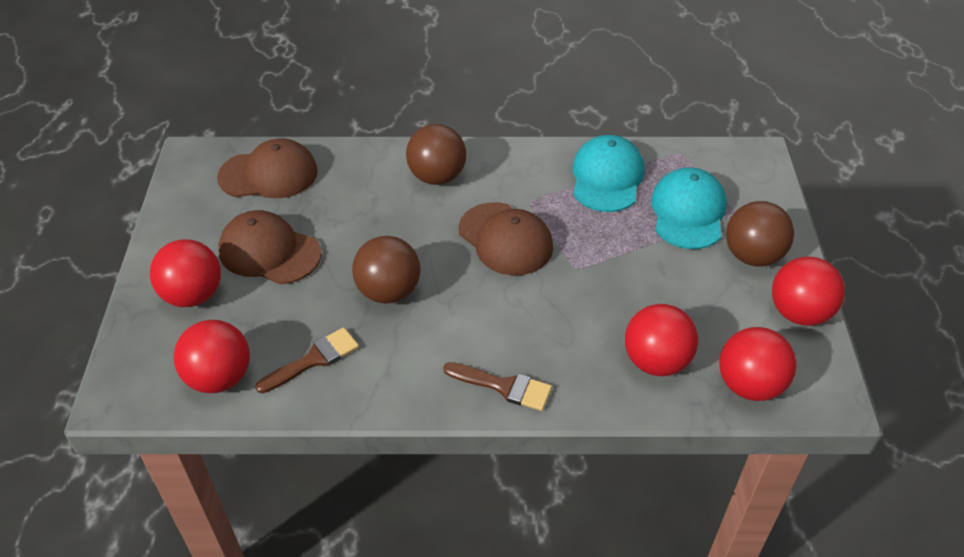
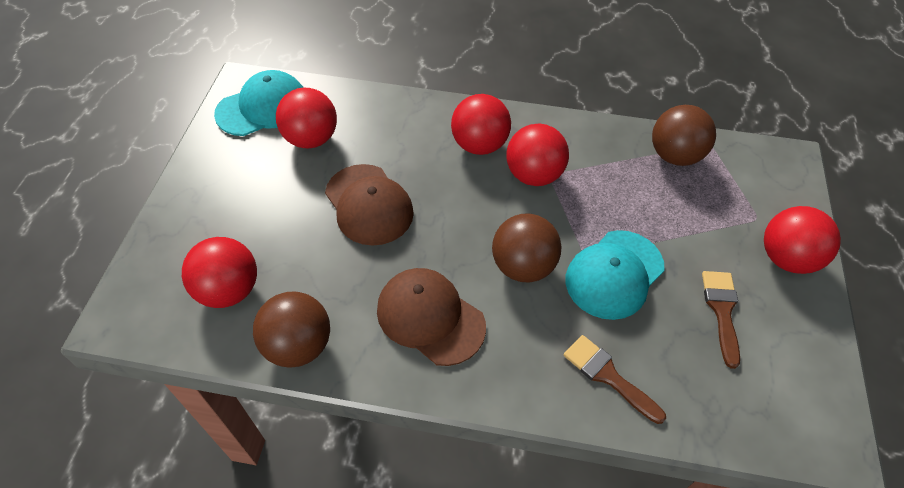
brown cap: 3 -> 2

